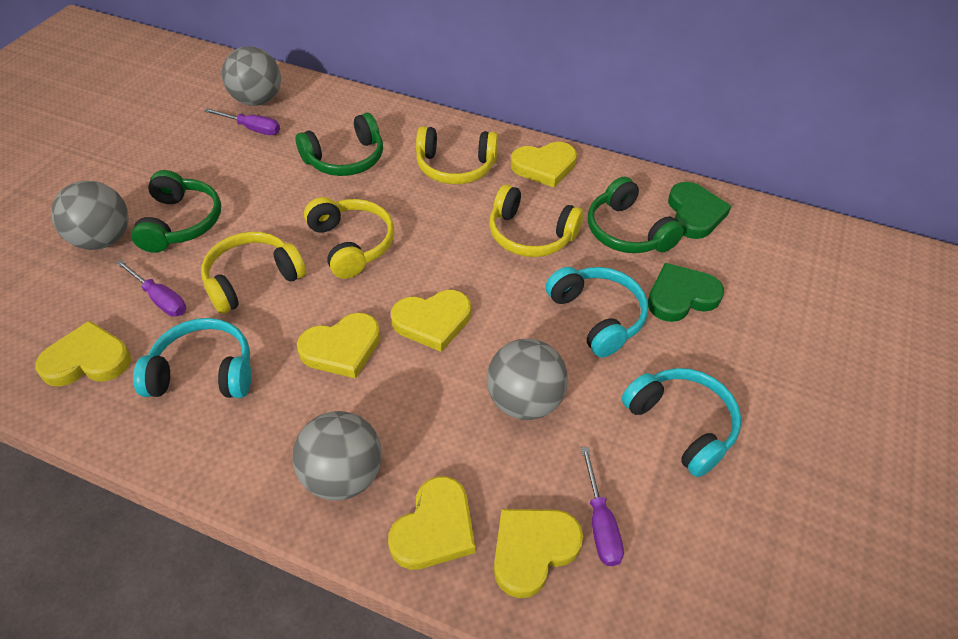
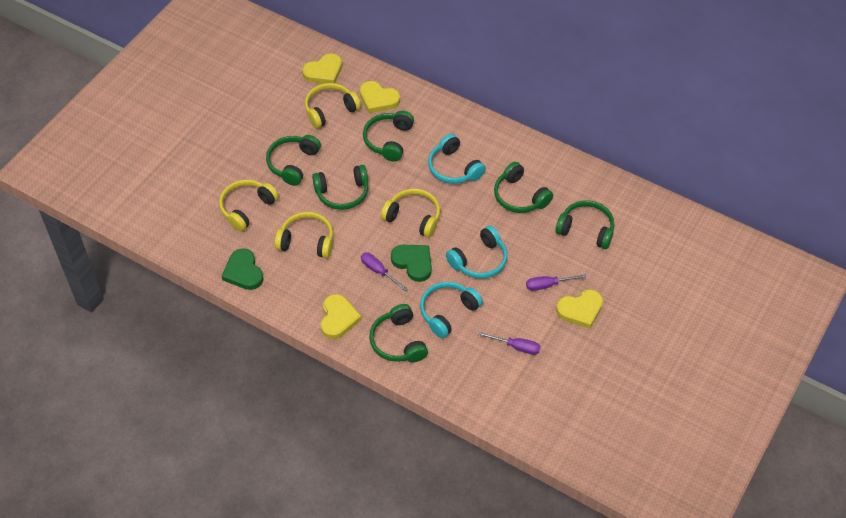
green headphones: 3 -> 6
grey ball: 4 -> 0
yellow heart: 6 -> 4

